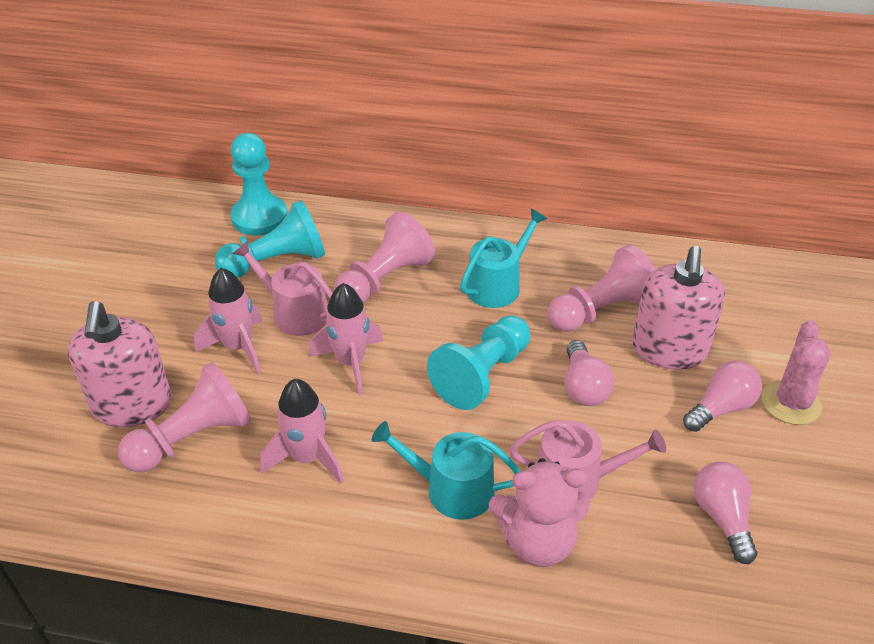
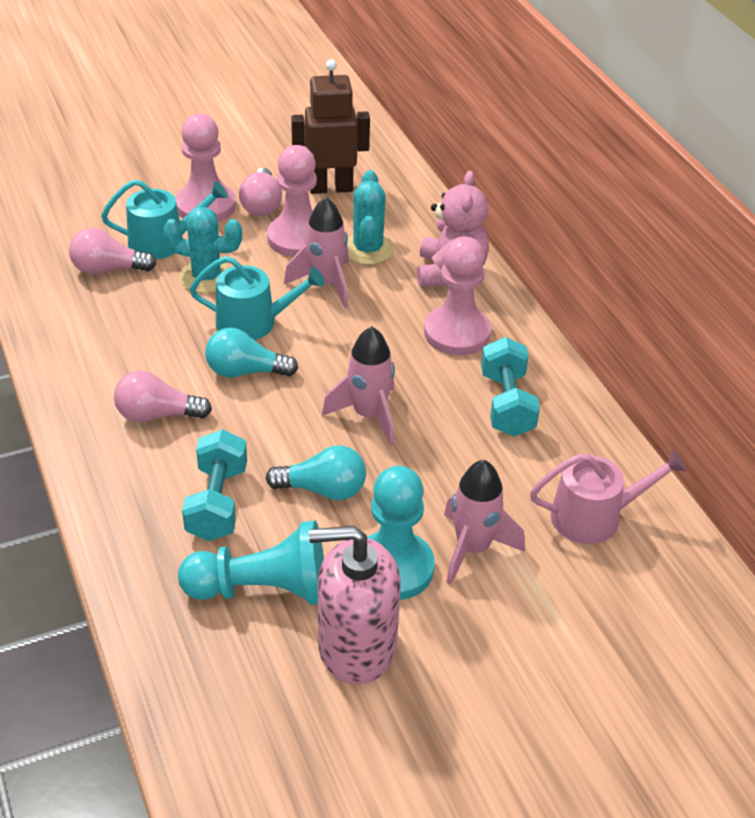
brown robot: 0 -> 1
pink cactus: 1 -> 0
pink soap dispenser: 2 -> 1
pink watering can: 2 -> 1
turquoise cactus: 0 -> 2
turquoise dumbbell: 0 -> 2
turquoise light bulb: 0 -> 2
turquoise pawn: 3 -> 2

